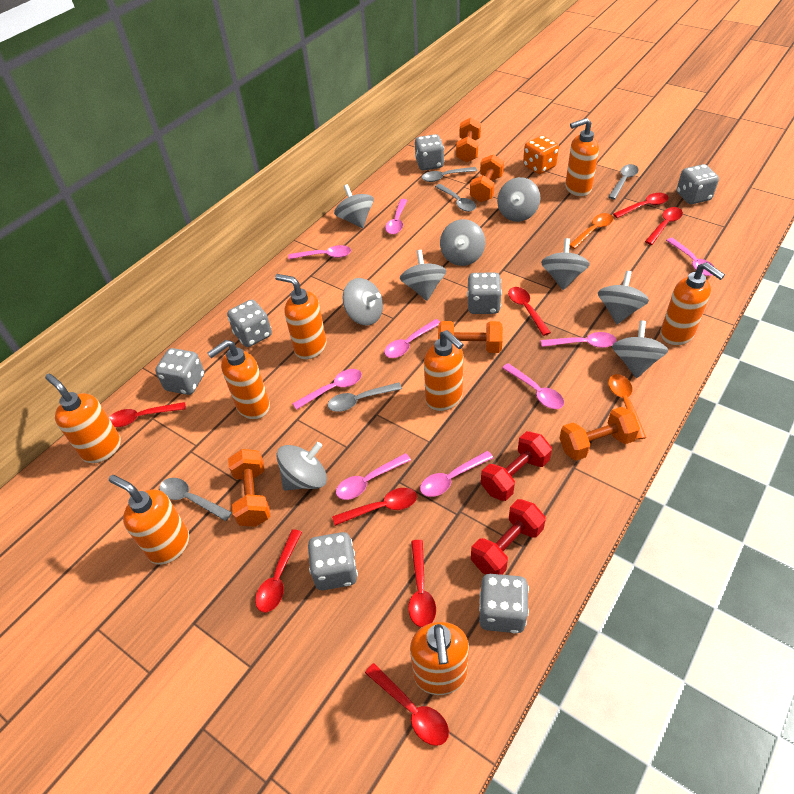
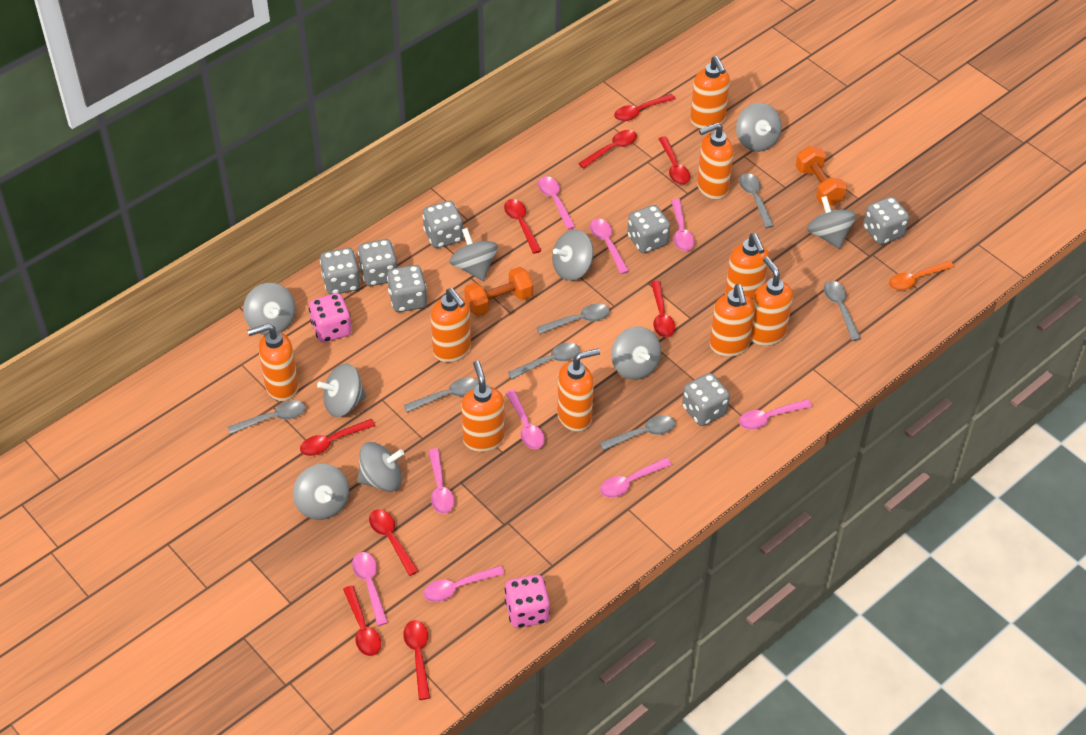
grey spoon: 5 -> 7
orange dice: 1 -> 0
orange dumbbell: 5 -> 2
orange soap dispenser: 8 -> 9
orange spoon: 2 -> 1
pink dice: 0 -> 2
red dumbbell: 2 -> 0
red spoon: 8 -> 9

